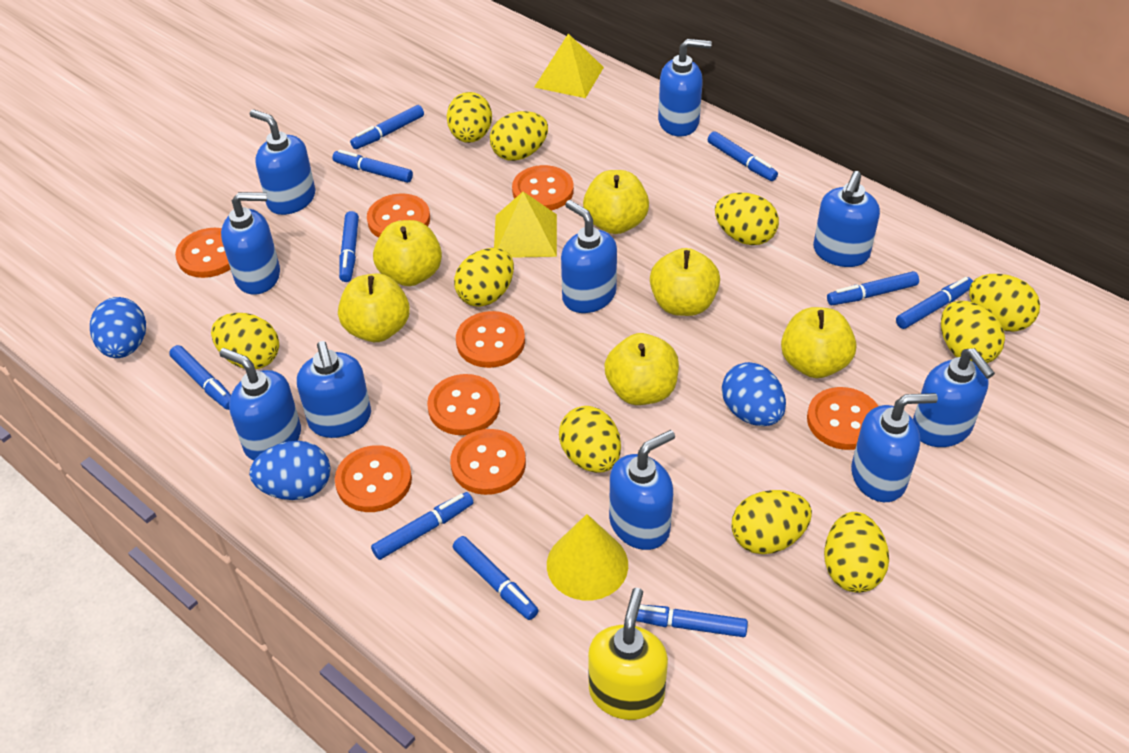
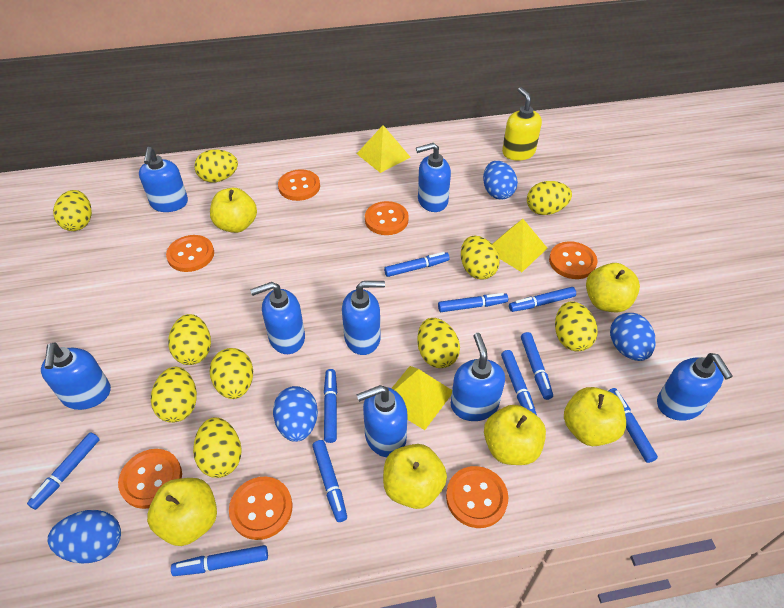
blue egg: 3 -> 4
blue soap dispenser: 10 -> 8
orange button: 8 -> 7
yellow cone: 1 -> 0
yellow pyramid: 2 -> 3

